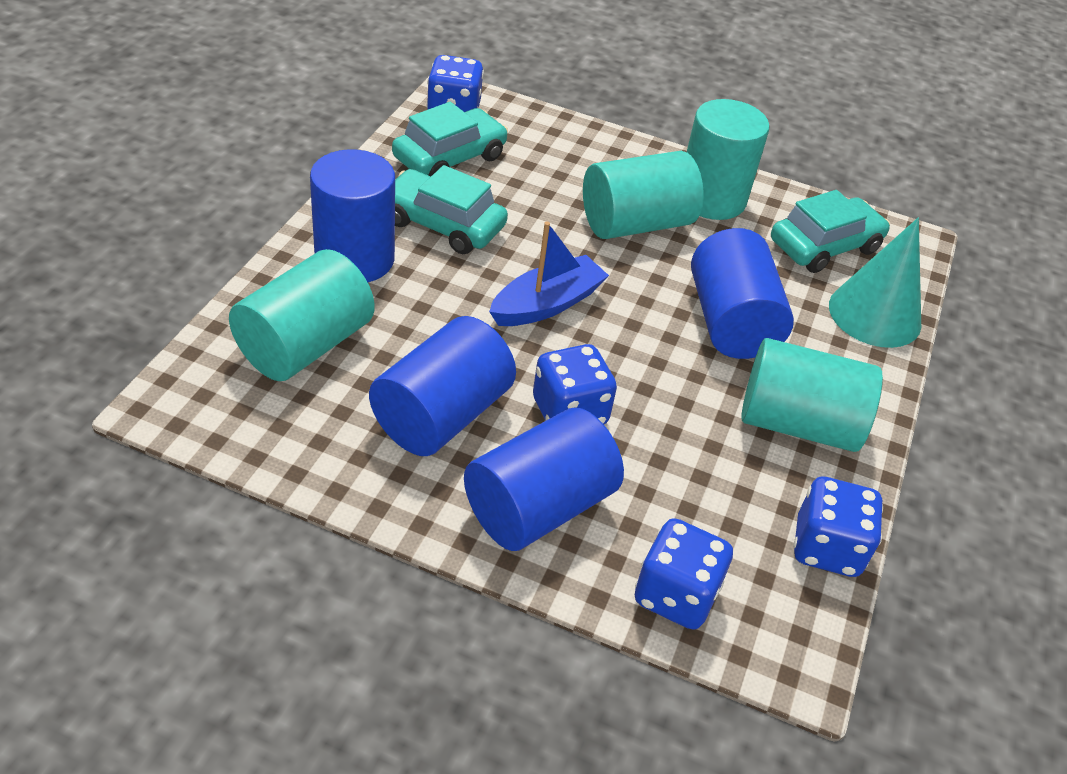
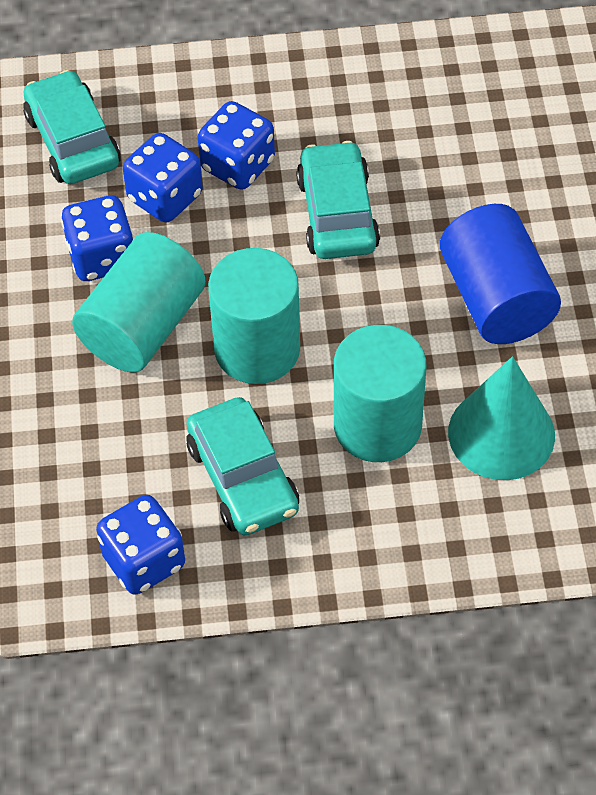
blue boat: 1 -> 0
blue cylinder: 4 -> 1
turquoise cylinder: 4 -> 3

